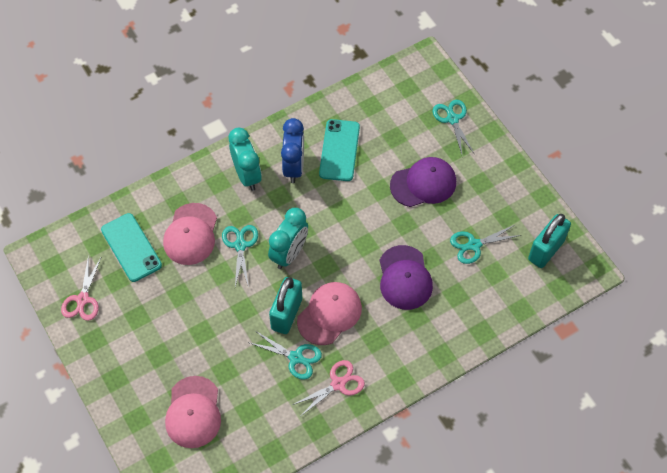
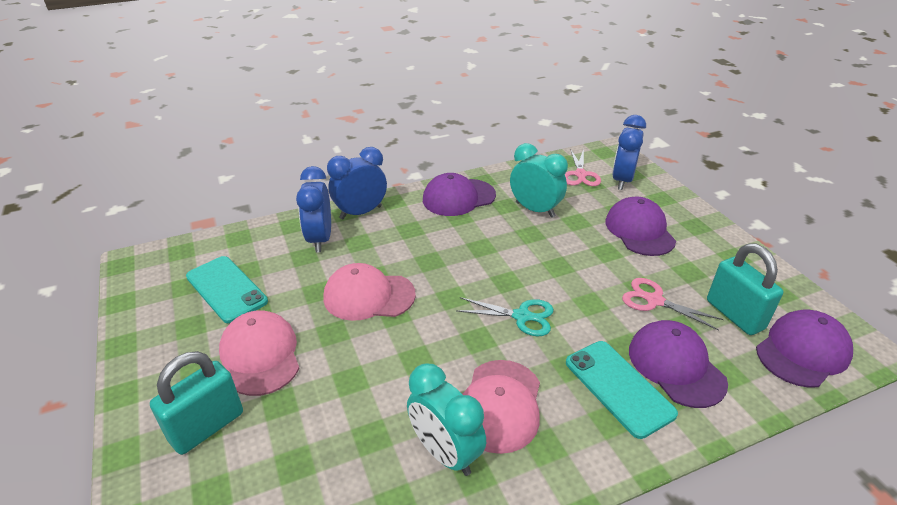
blue clock: 1 -> 3
purple cap: 2 -> 4
turquoise scissors: 4 -> 1

